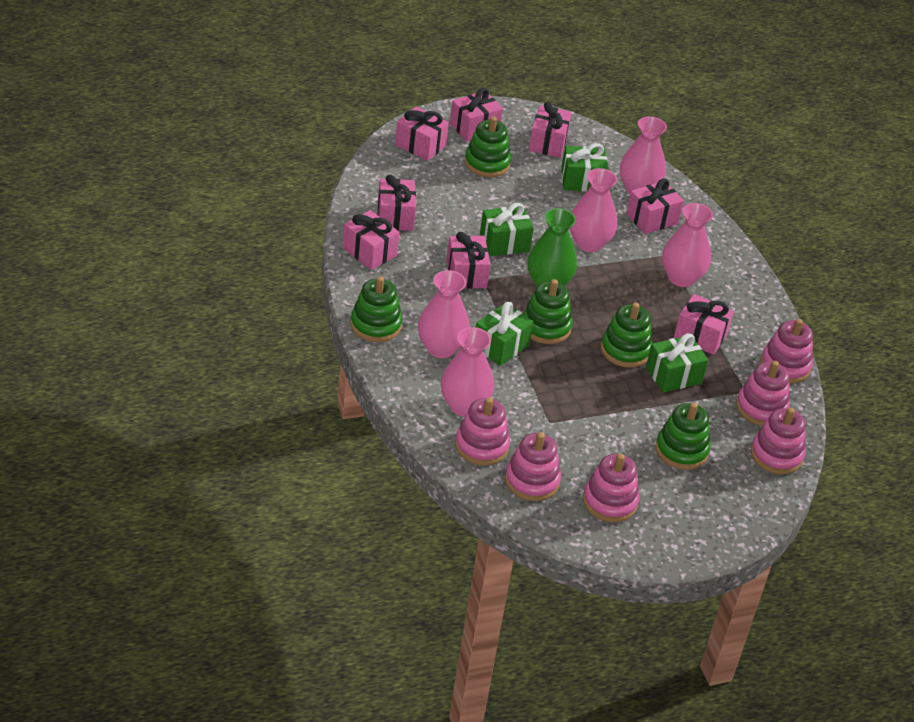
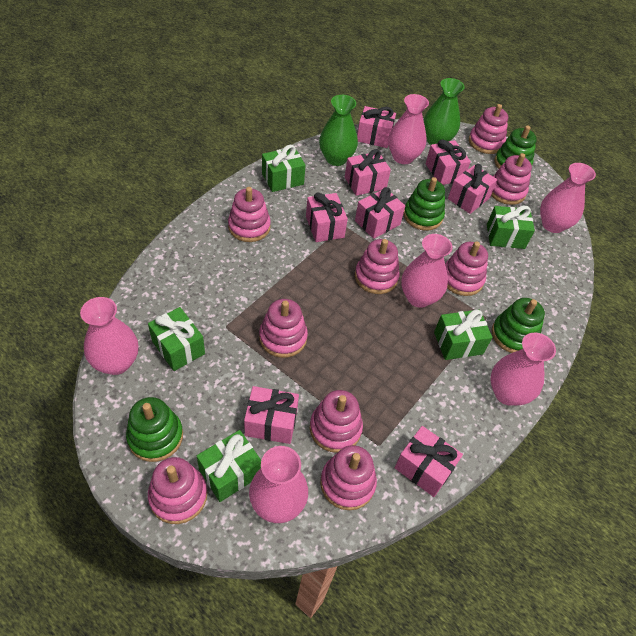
green gift: 4 -> 5
green stacking toy: 5 -> 4
green vase: 1 -> 2
pink stacking toy: 6 -> 9
pink vase: 5 -> 6

